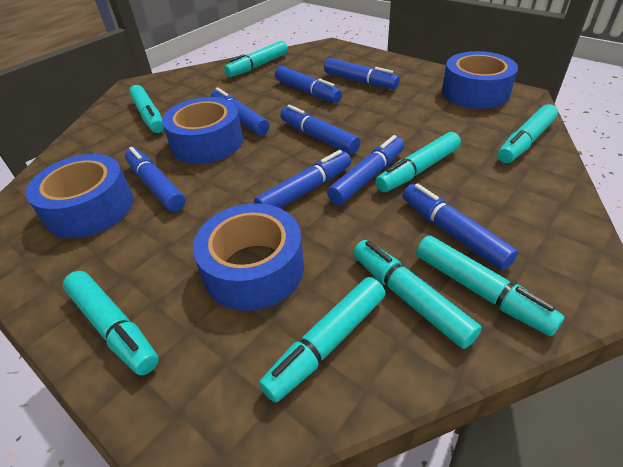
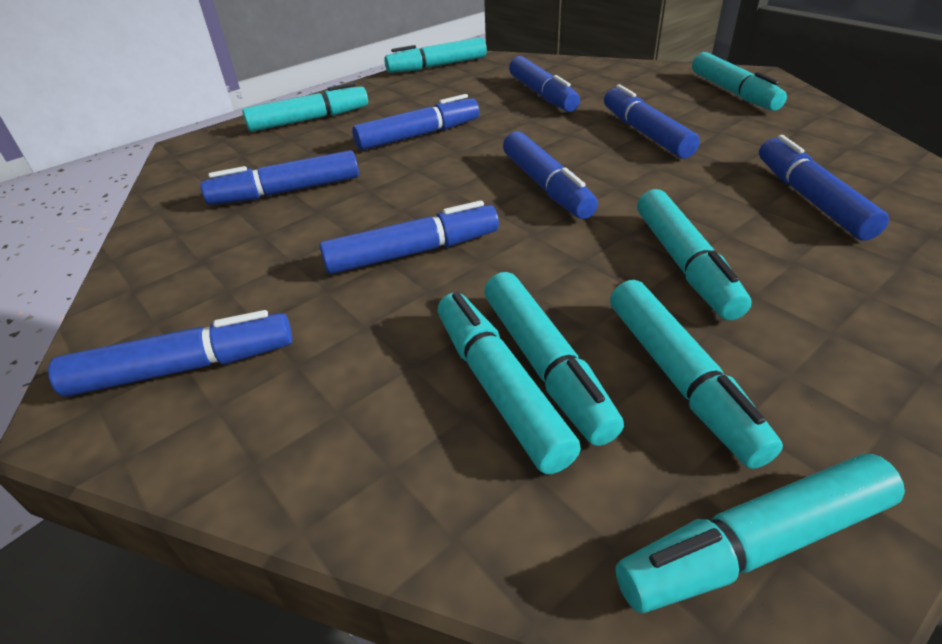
blue tape: 4 -> 0

